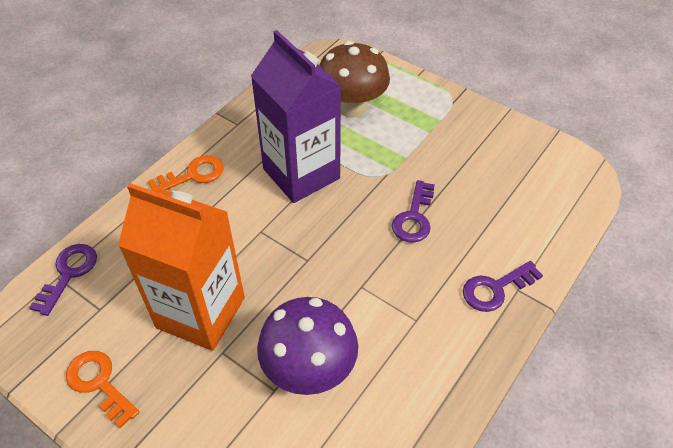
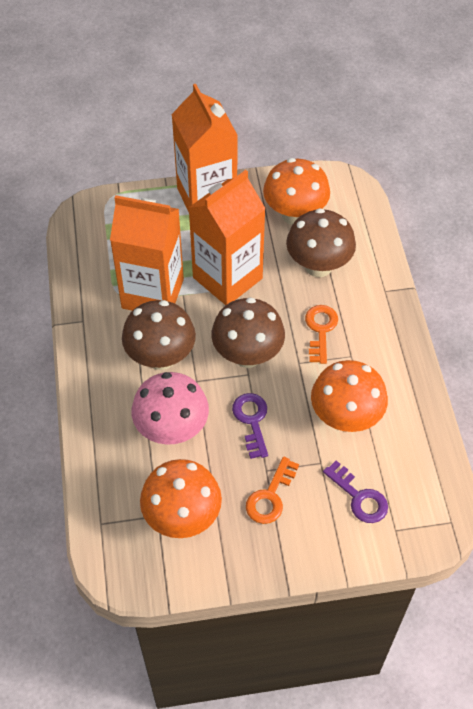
brown mushroom: 1 -> 3
orange carton: 1 -> 3
orange mushroom: 0 -> 3
pink mushroom: 0 -> 1
purple carton: 1 -> 0
purple key: 3 -> 2
purple mushroom: 1 -> 0

